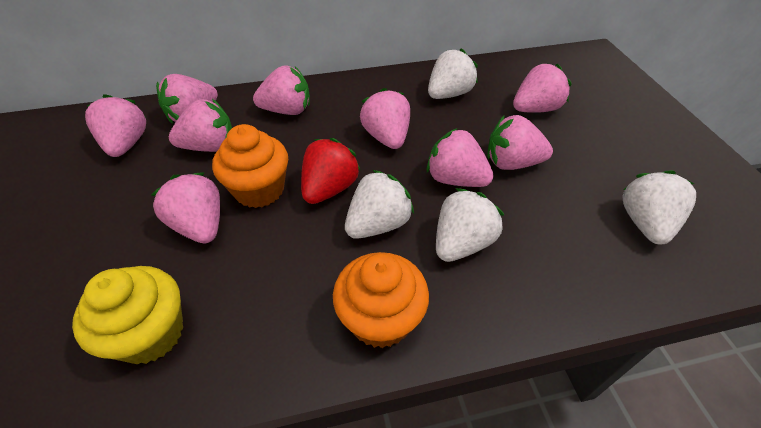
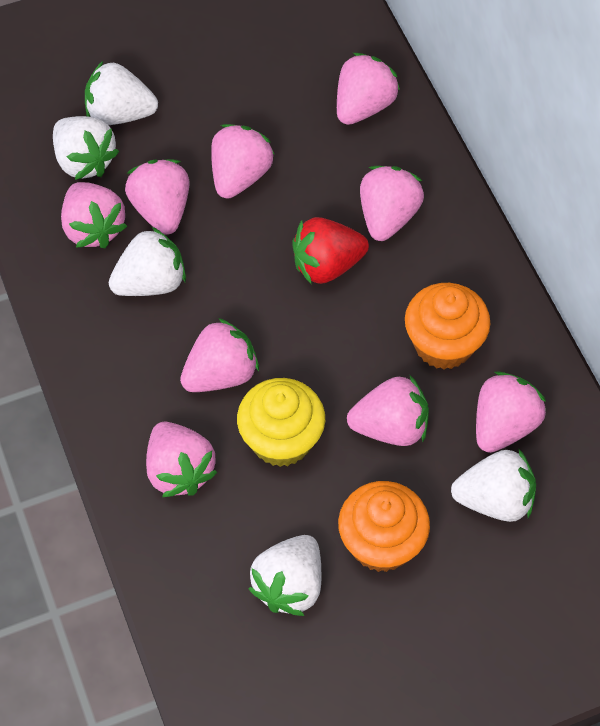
white strawberry: 4 -> 5

